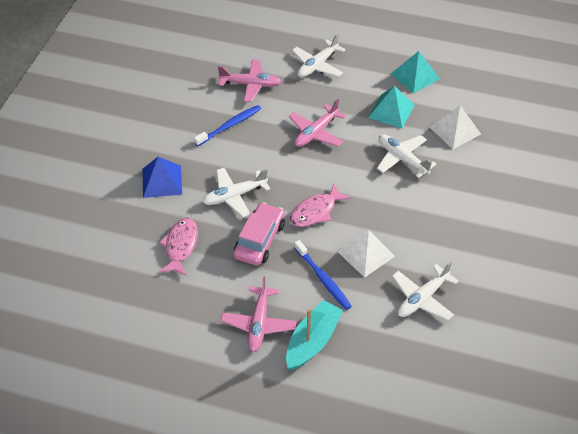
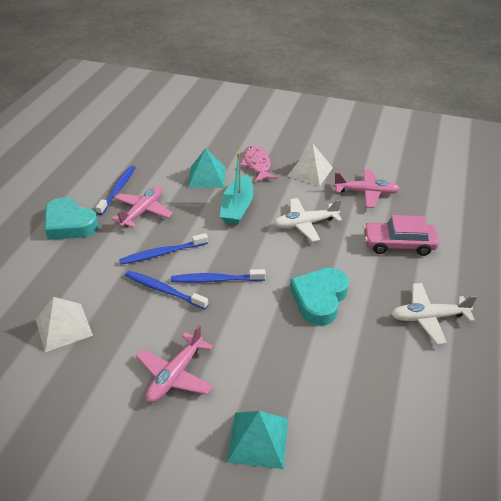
blue pyramid: 1 -> 0
blue toothbrush: 2 -> 4
pink fish: 2 -> 1
turquoise heart: 0 -> 2
white plane: 4 -> 2

